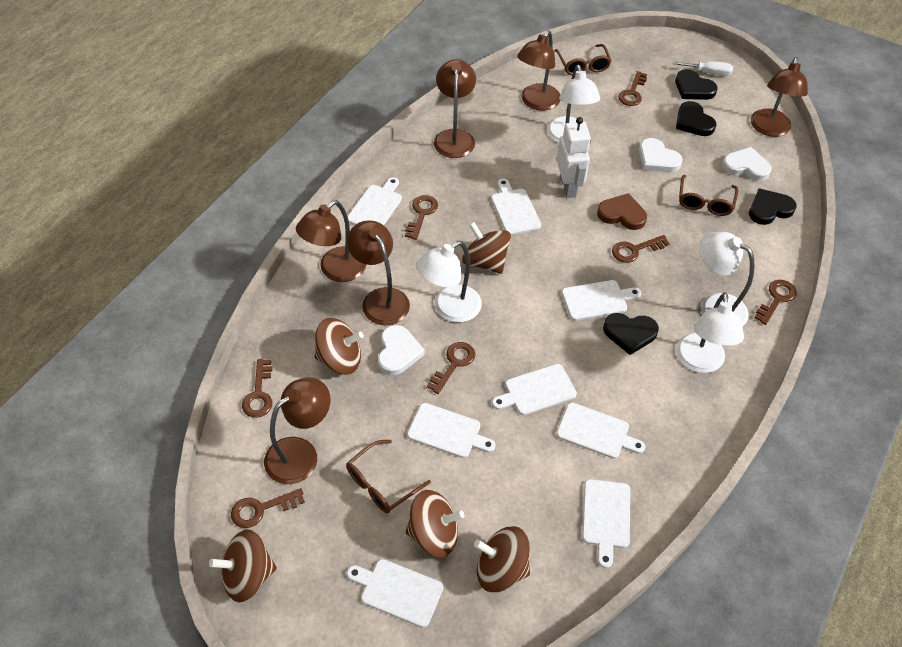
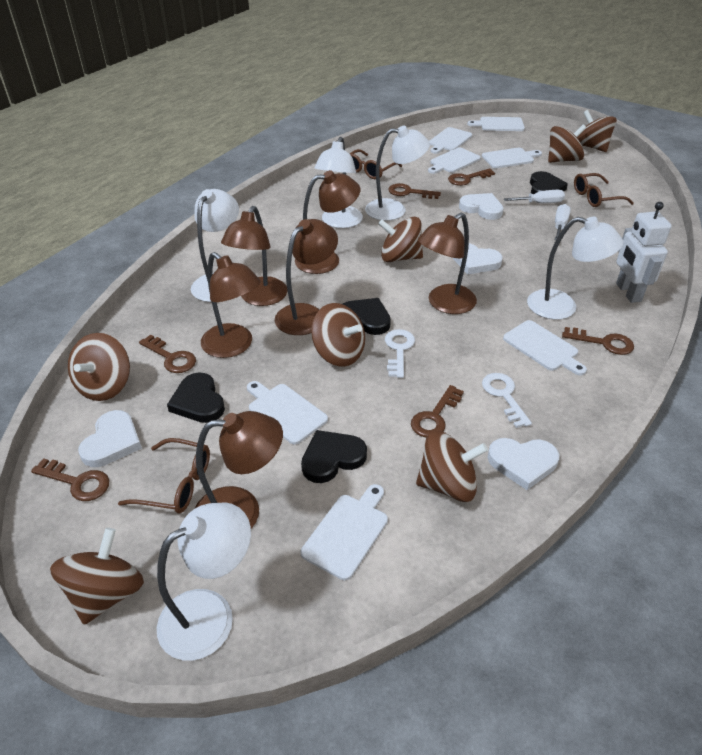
brown heart: 1 -> 0
brown key: 7 -> 6
brown spinning top: 5 -> 7
white cutting board: 8 -> 7
white heart: 3 -> 4
white key: 0 -> 2
white lamp: 4 -> 5
white screwdriver: 1 -> 2

